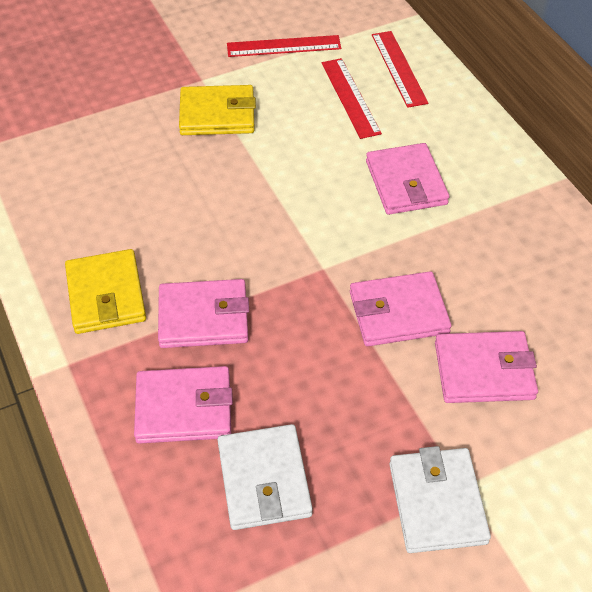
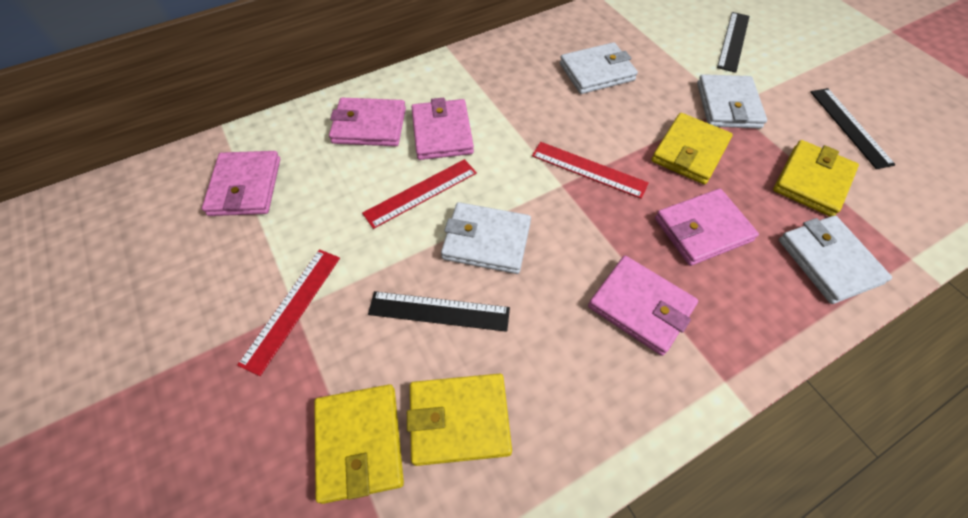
black ruler: 0 -> 3
white wallet: 2 -> 4
yellow wallet: 2 -> 4

